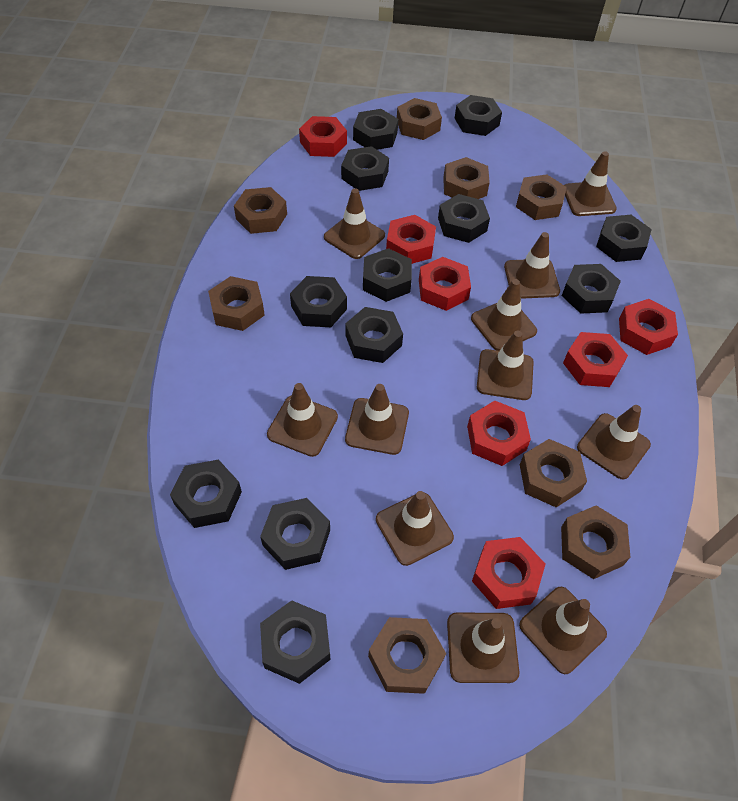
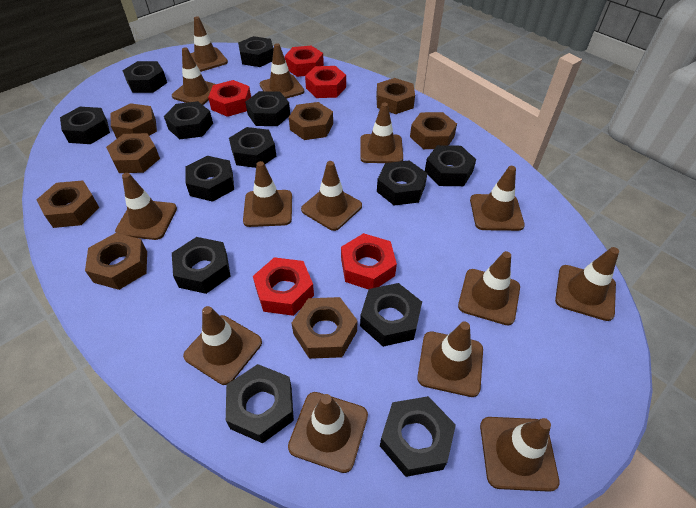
black nut: 12 -> 13
brown traffic cone: 11 -> 14
red nut: 7 -> 5

